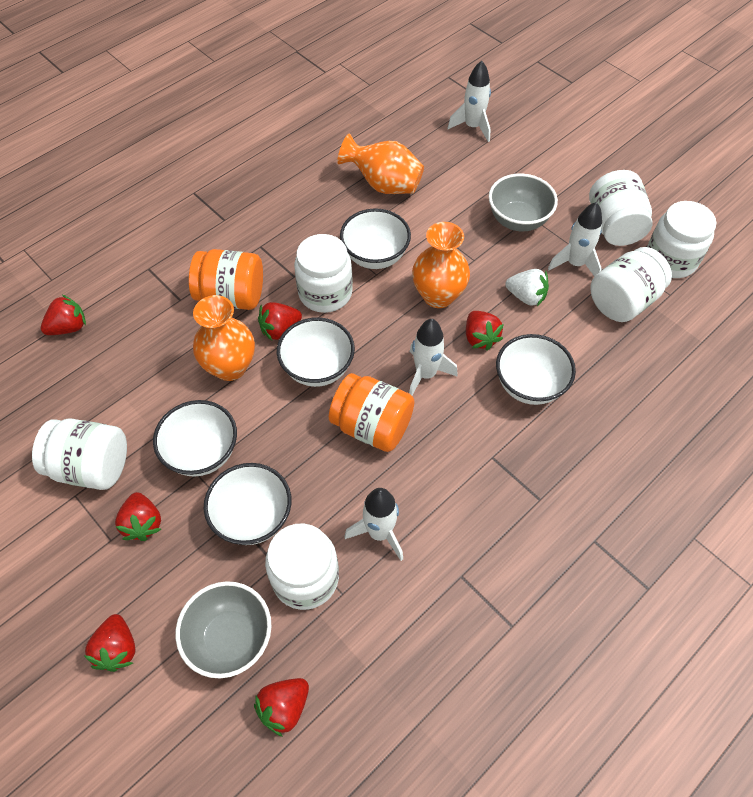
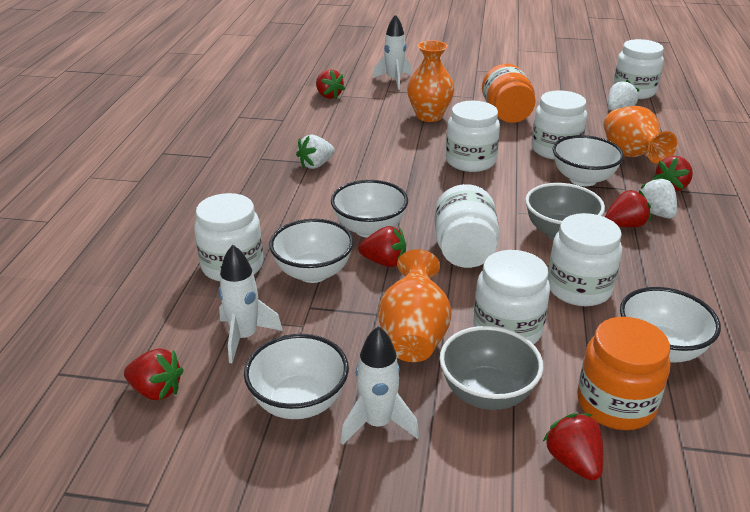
white jar: 6 -> 7
white rocket: 4 -> 3
white strawberry: 1 -> 3

